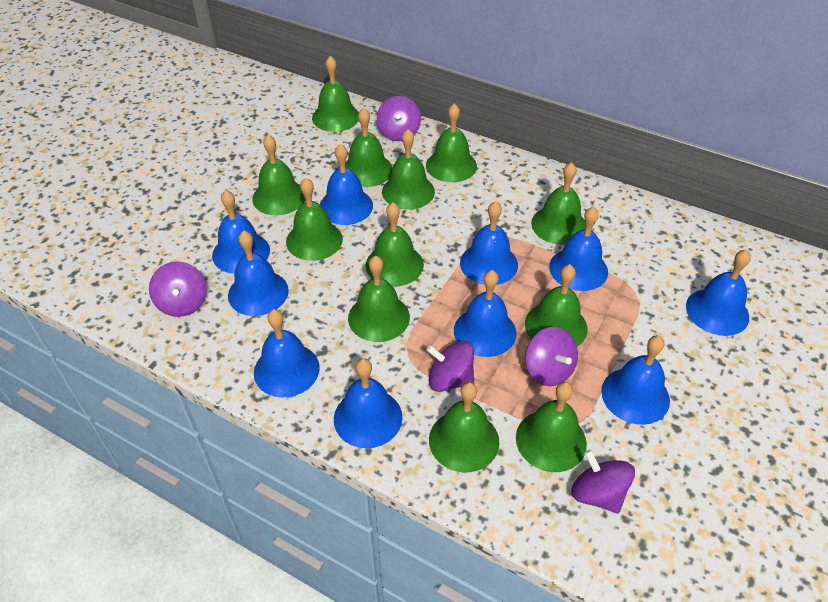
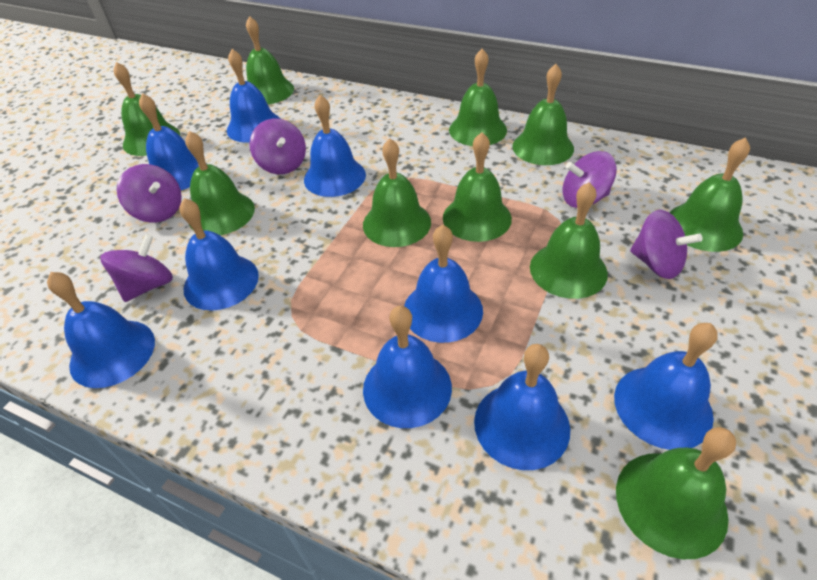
blue bell: 10 -> 9
green bell: 12 -> 10

